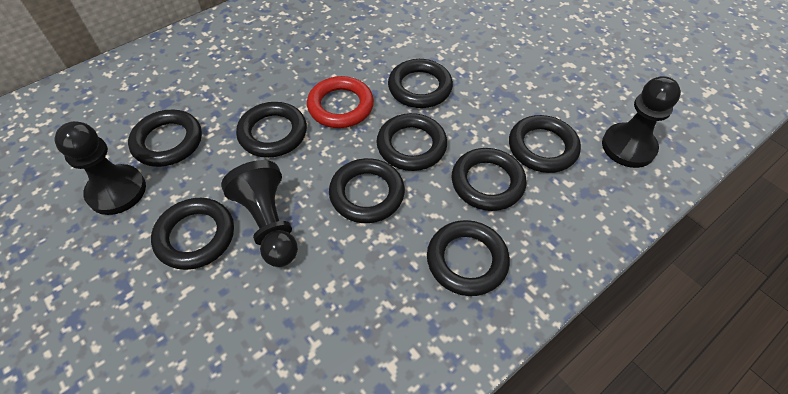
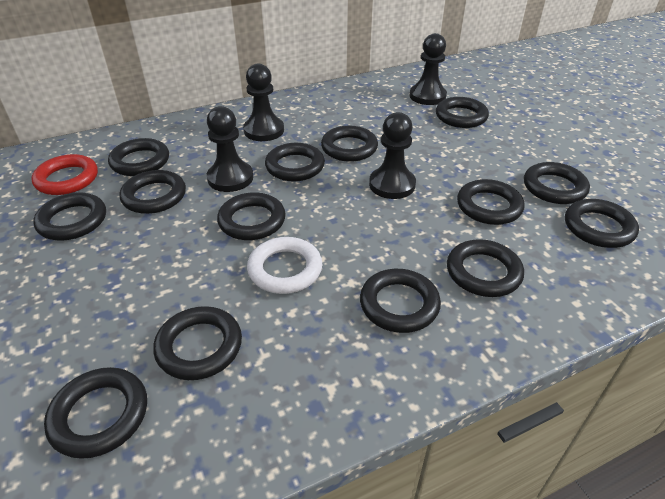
black pawn: 3 -> 4
black ring: 9 -> 14
white ring: 0 -> 1

